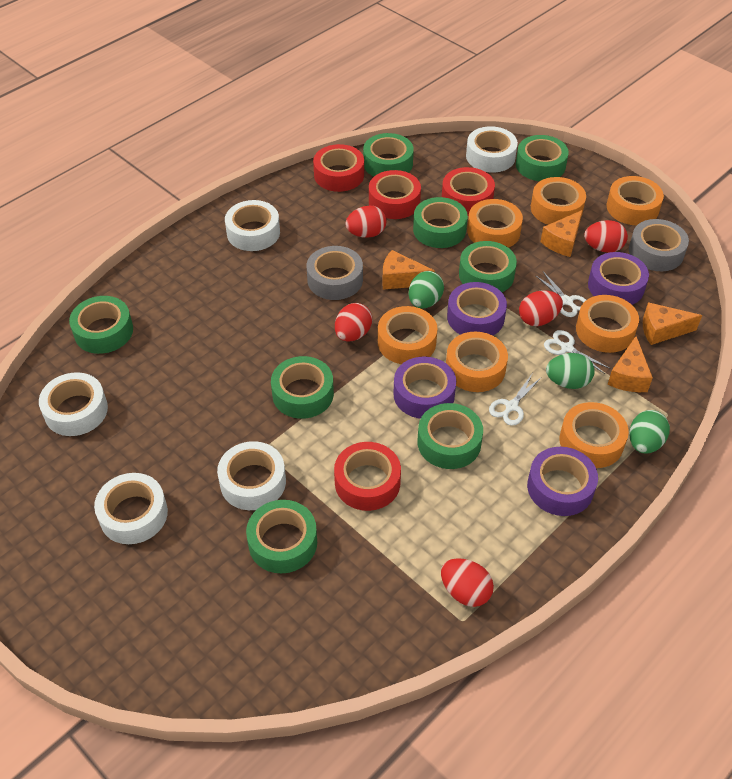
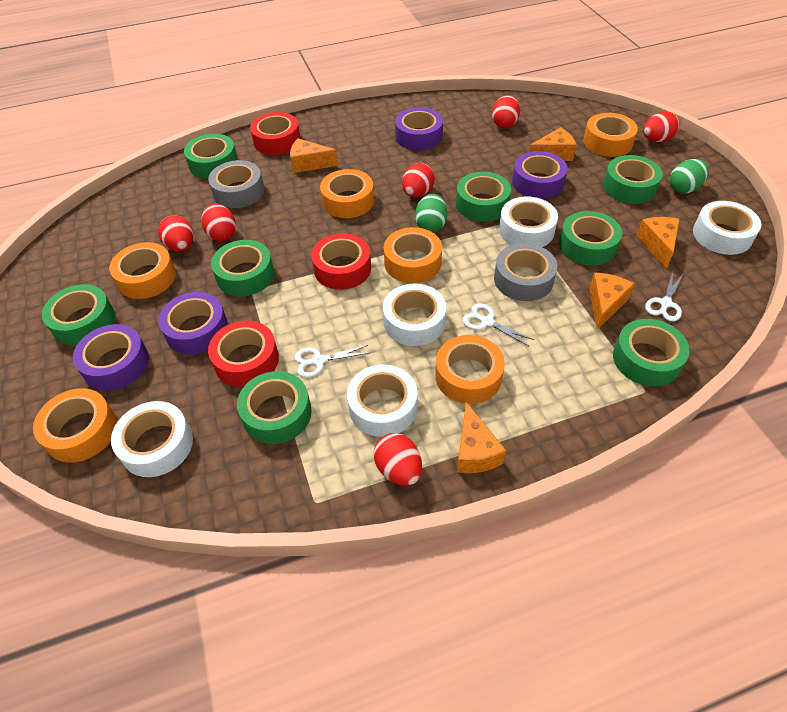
green egg: 3 -> 2
orange cheese: 4 -> 5
orange tape: 7 -> 6
red egg: 5 -> 6
red tape: 4 -> 3

